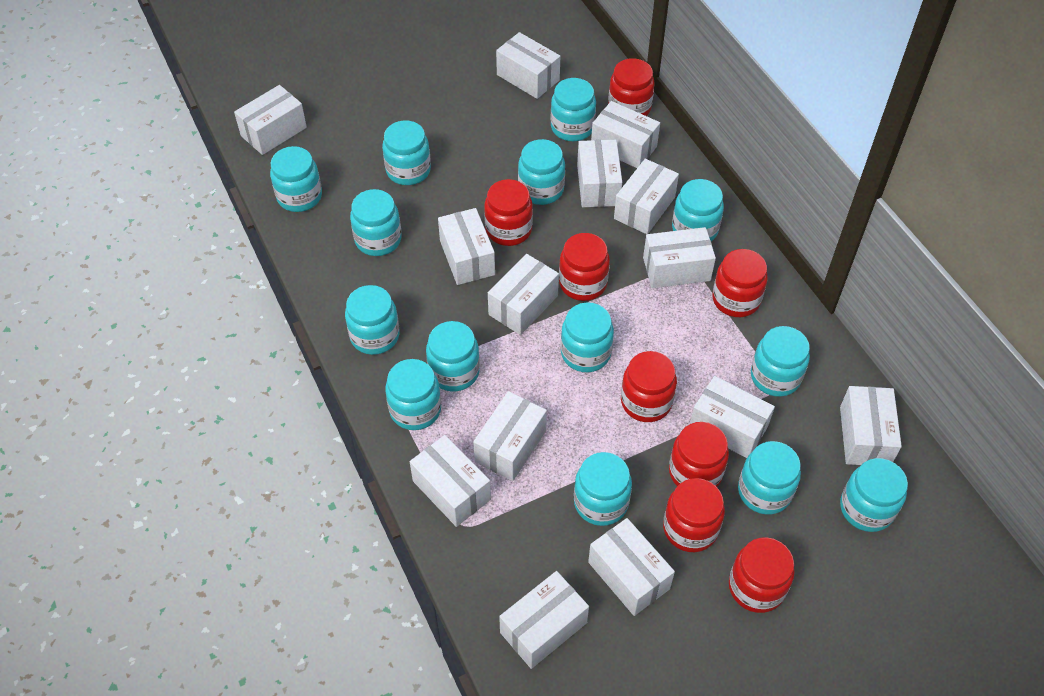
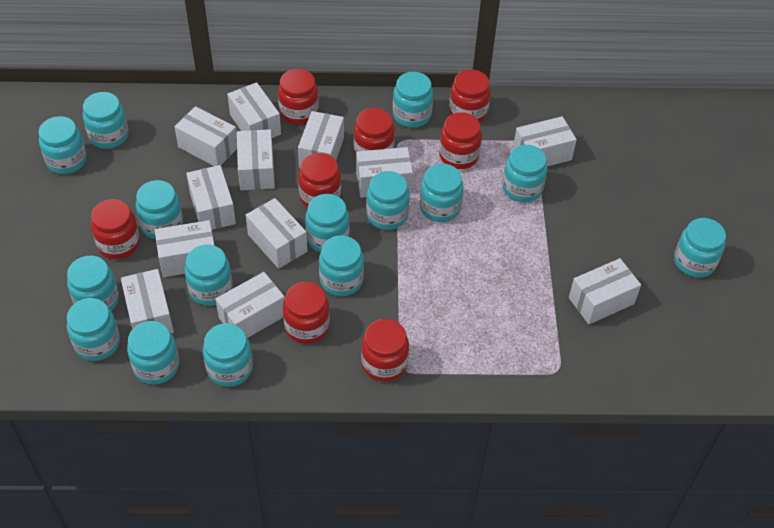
turquoise jar: 14 -> 15
white box: 14 -> 12

